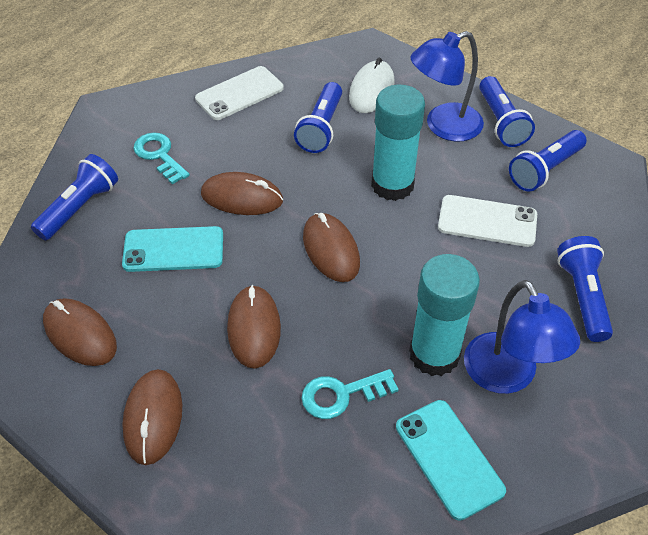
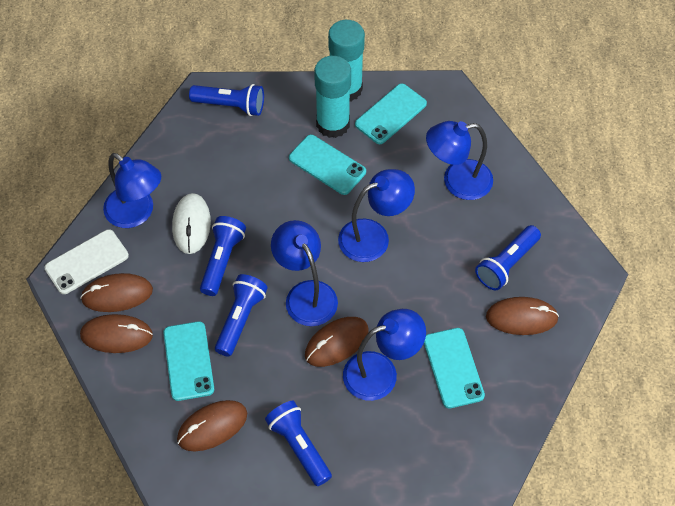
blue lamp: 2 -> 5
turquoise key: 2 -> 0
turquoise phone: 2 -> 4
white phone: 2 -> 1

